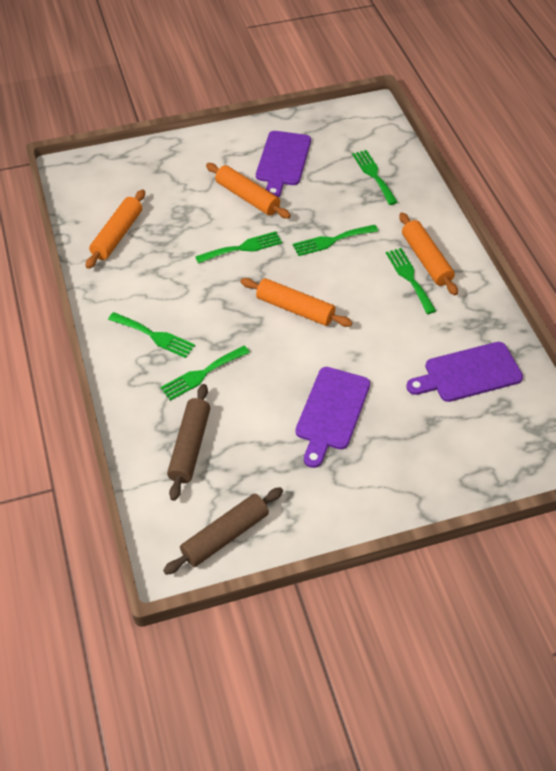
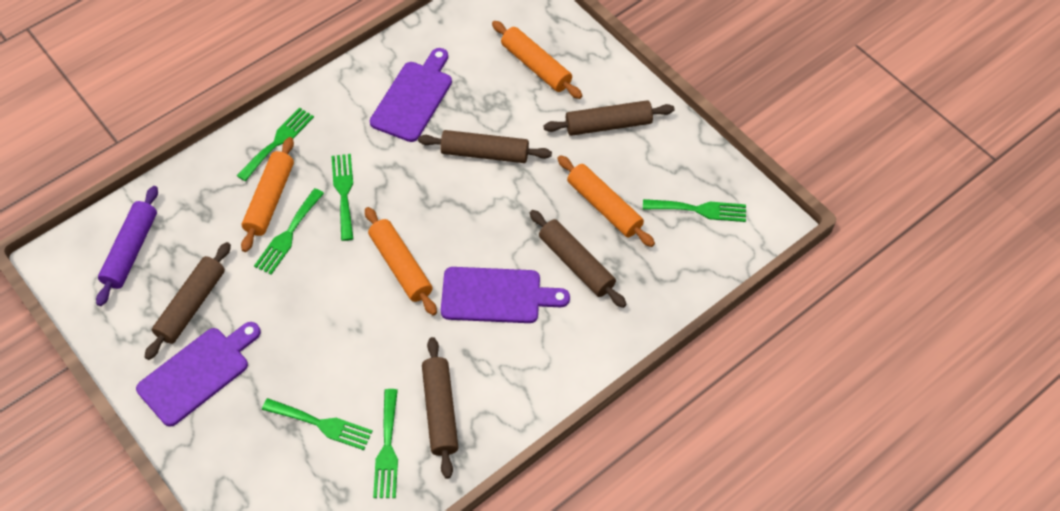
brown rolling pin: 2 -> 5
purple rolling pin: 0 -> 1

